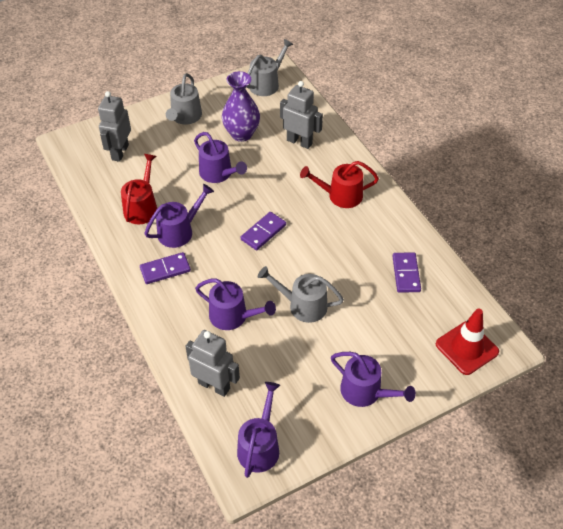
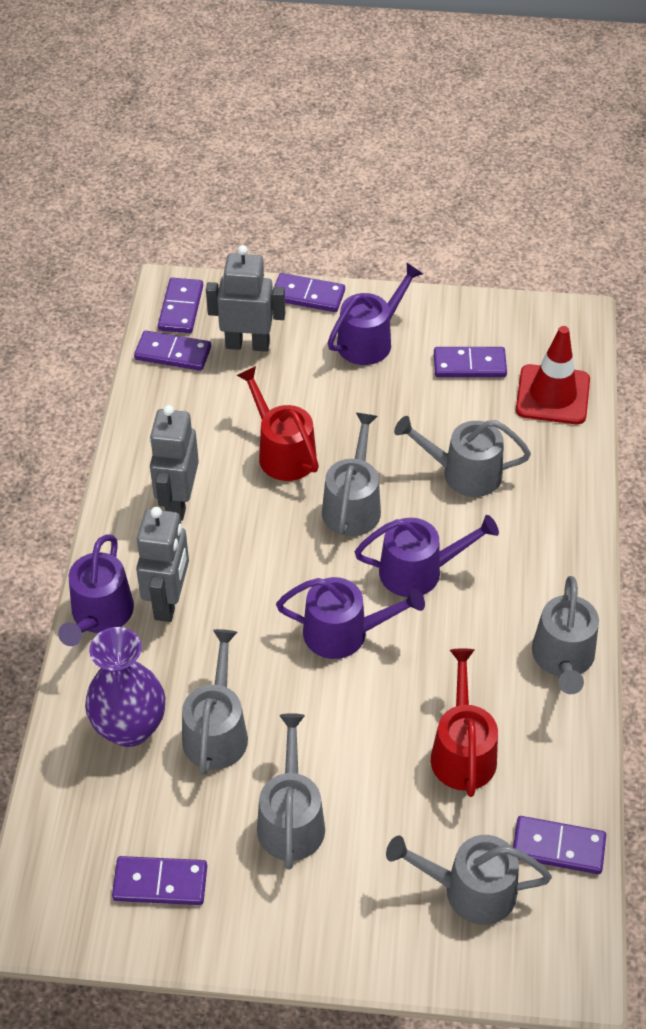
grey watering can: 3 -> 6
purple domino: 3 -> 6
purple watering can: 5 -> 4

